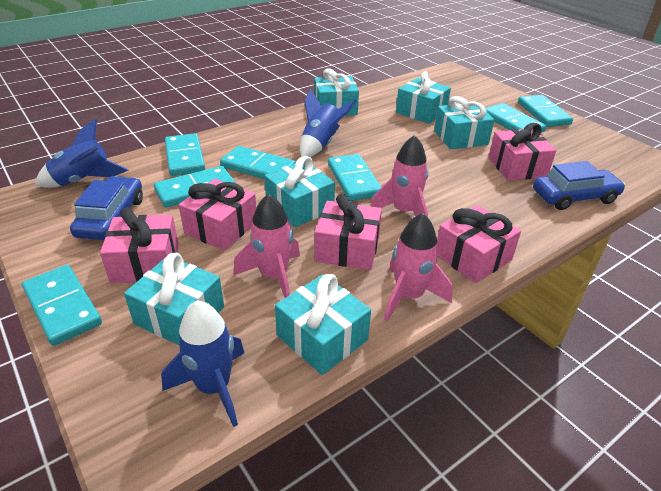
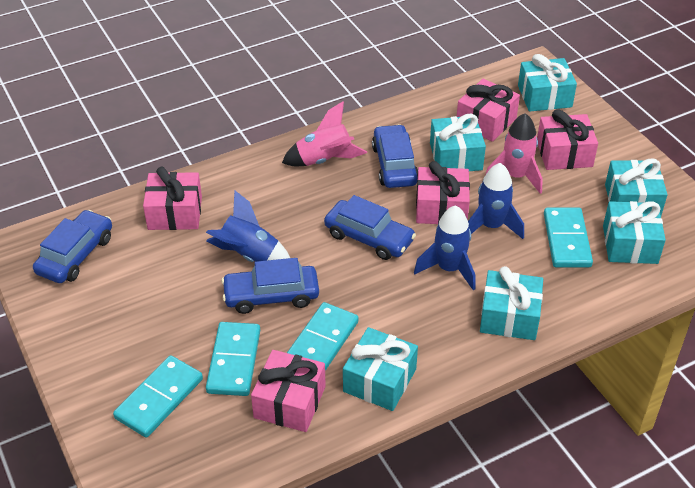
blue car: 2 -> 4
pink rocket: 3 -> 2
turquoise domino: 7 -> 4

